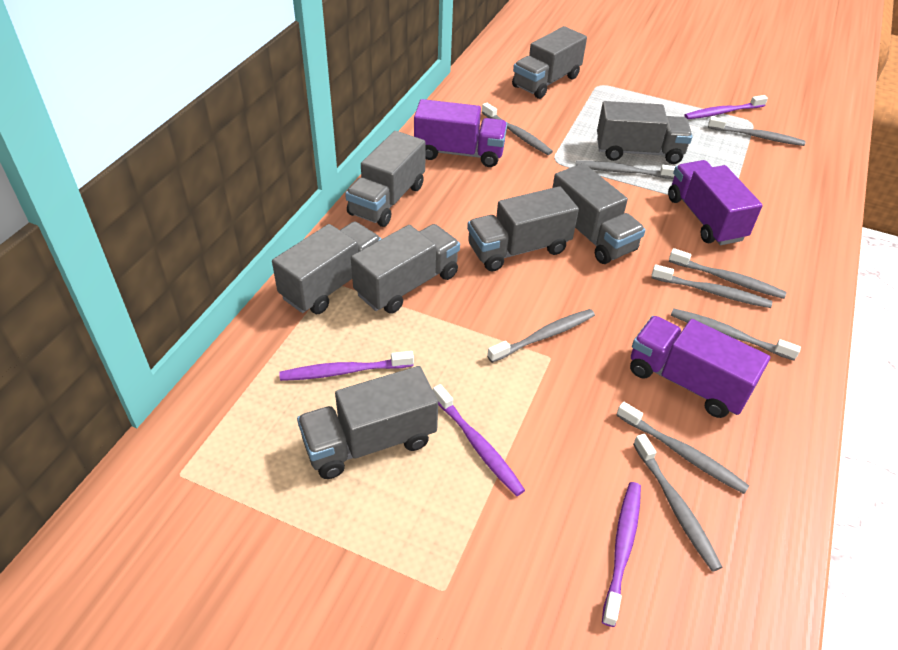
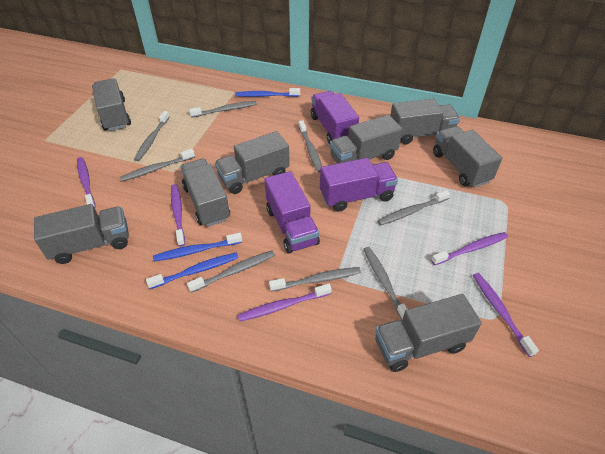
blue toothbrush: 0 -> 3
grey toothbrush: 9 -> 8
purple toothbrush: 4 -> 5

